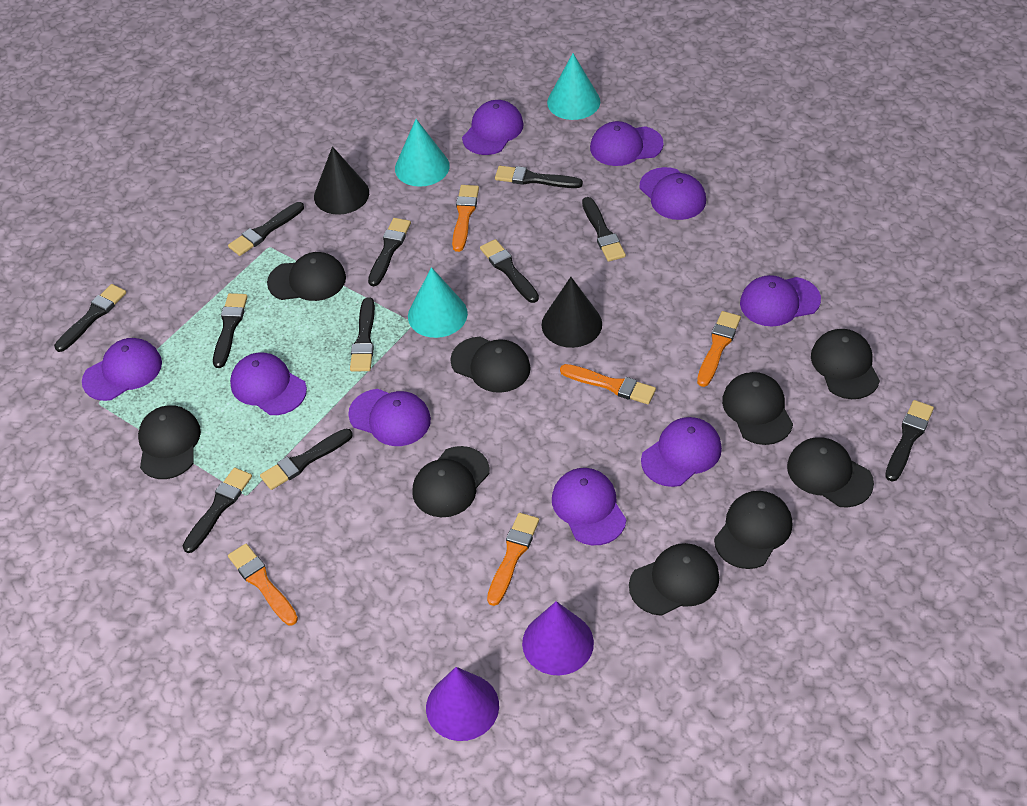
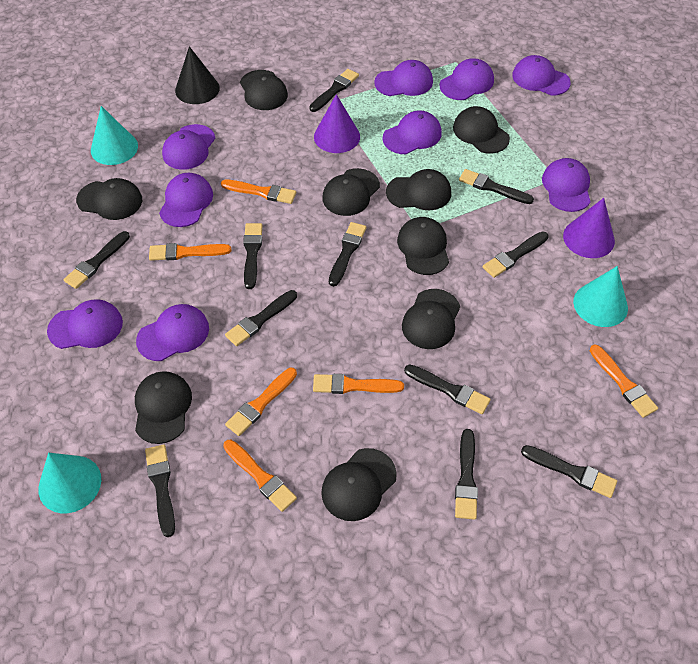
black cone: 2 -> 1
orange brush: 5 -> 6

